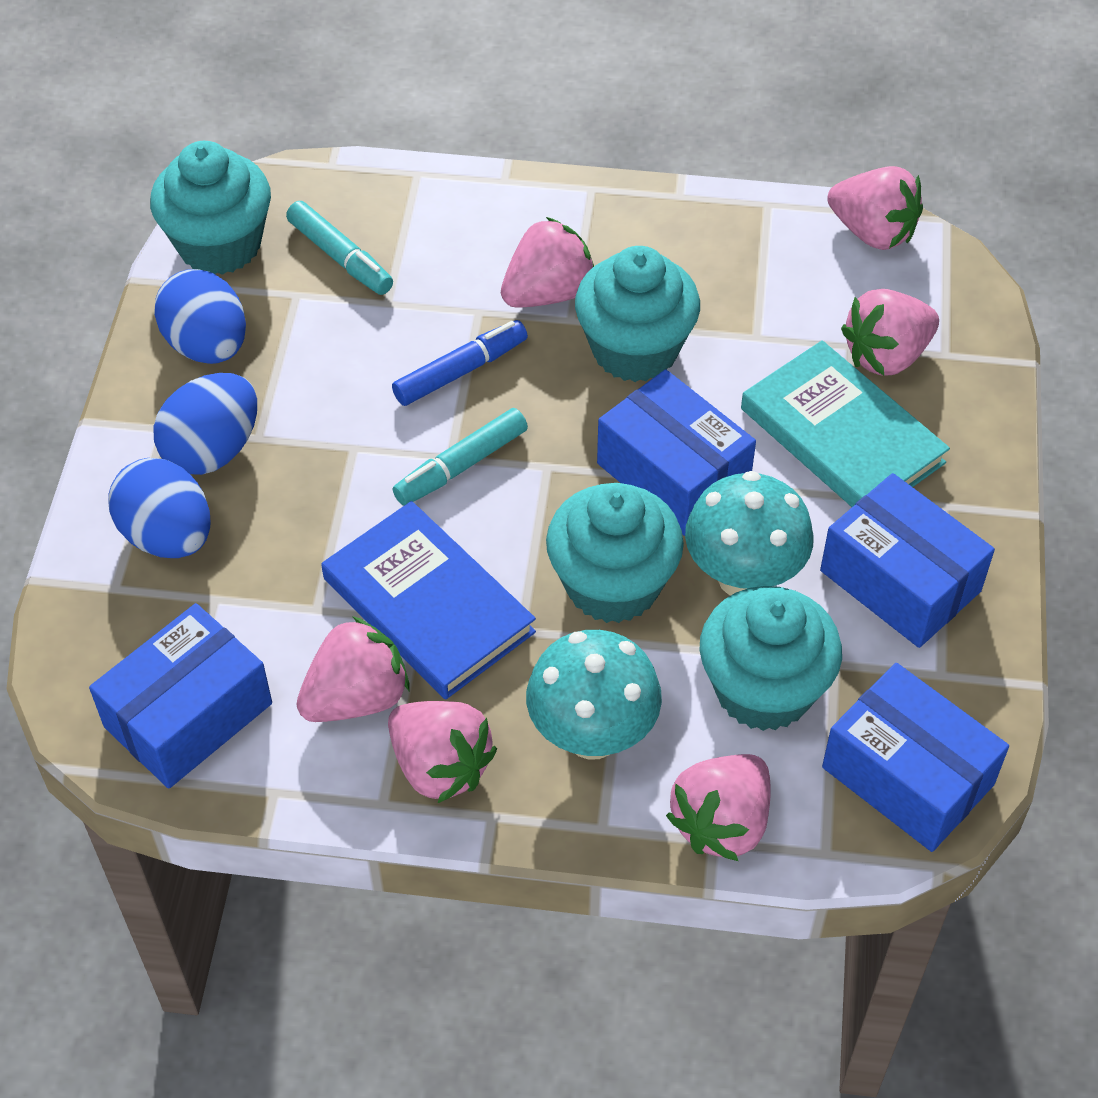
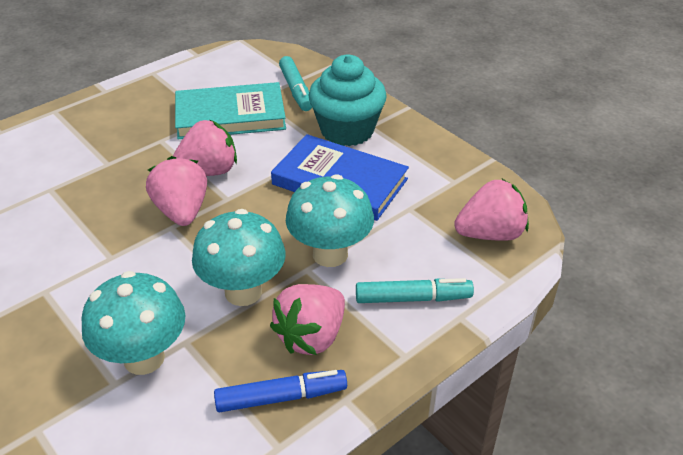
blue box: 4 -> 0
blue egg: 3 -> 0
pink strawberry: 6 -> 4
turquoise cupcake: 4 -> 1
turquoise mushroom: 2 -> 3

